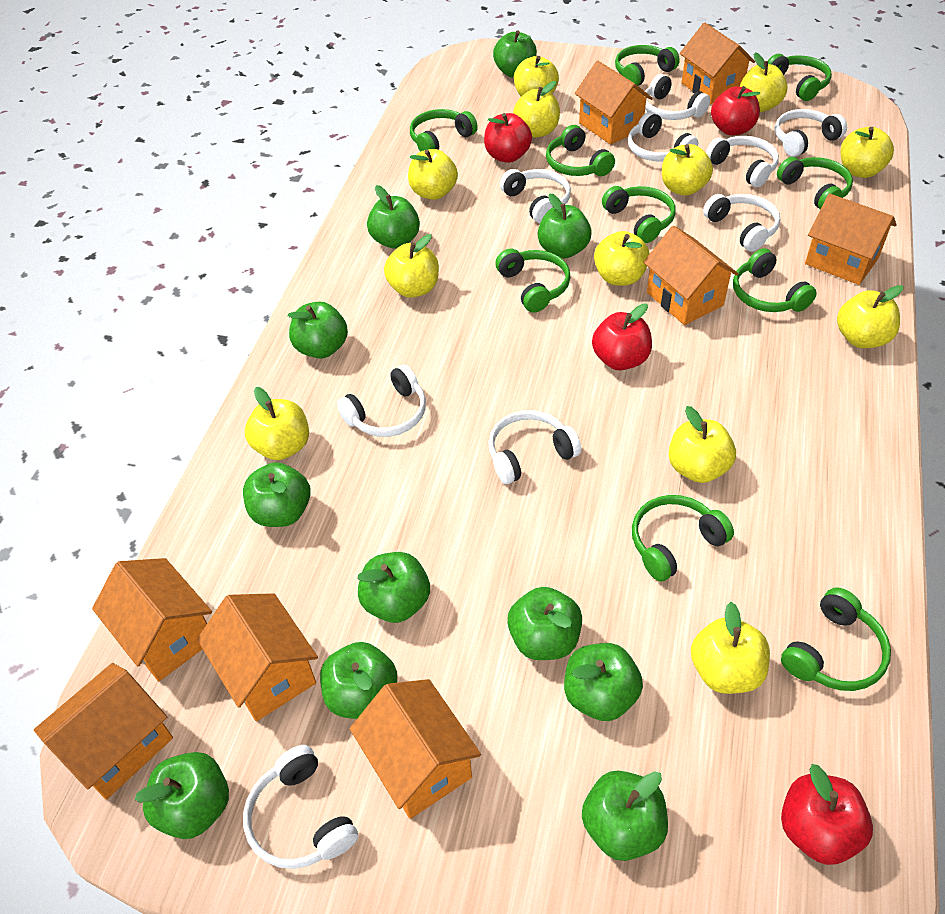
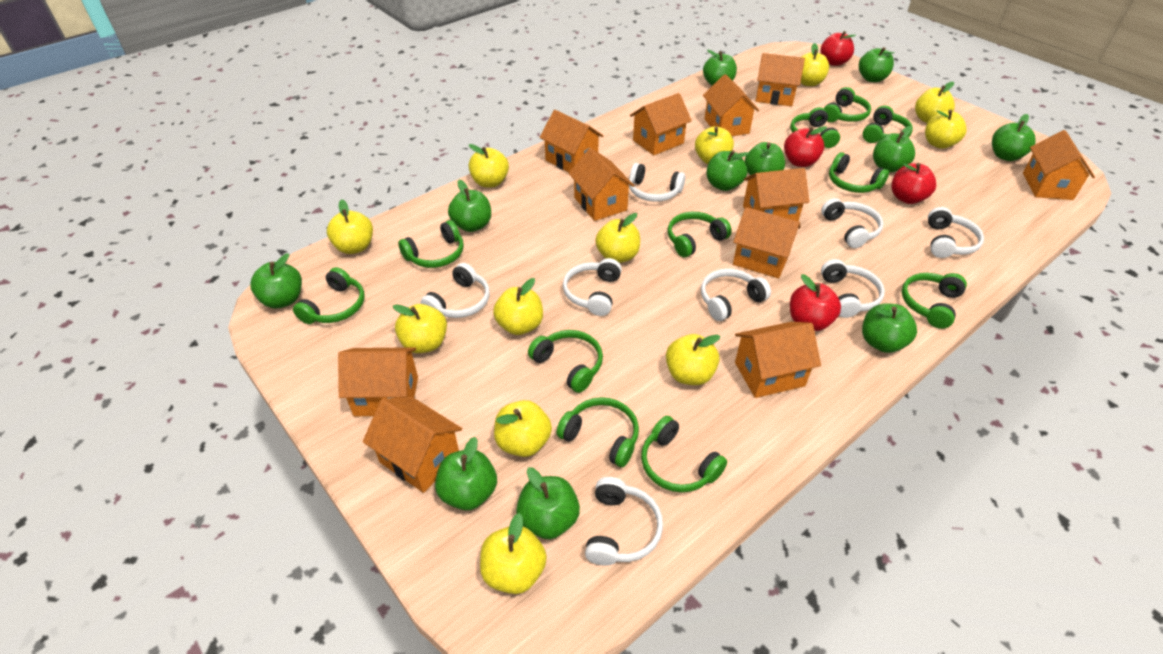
green headphones: 10 -> 11
orange house: 8 -> 11
white headphones: 9 -> 8

